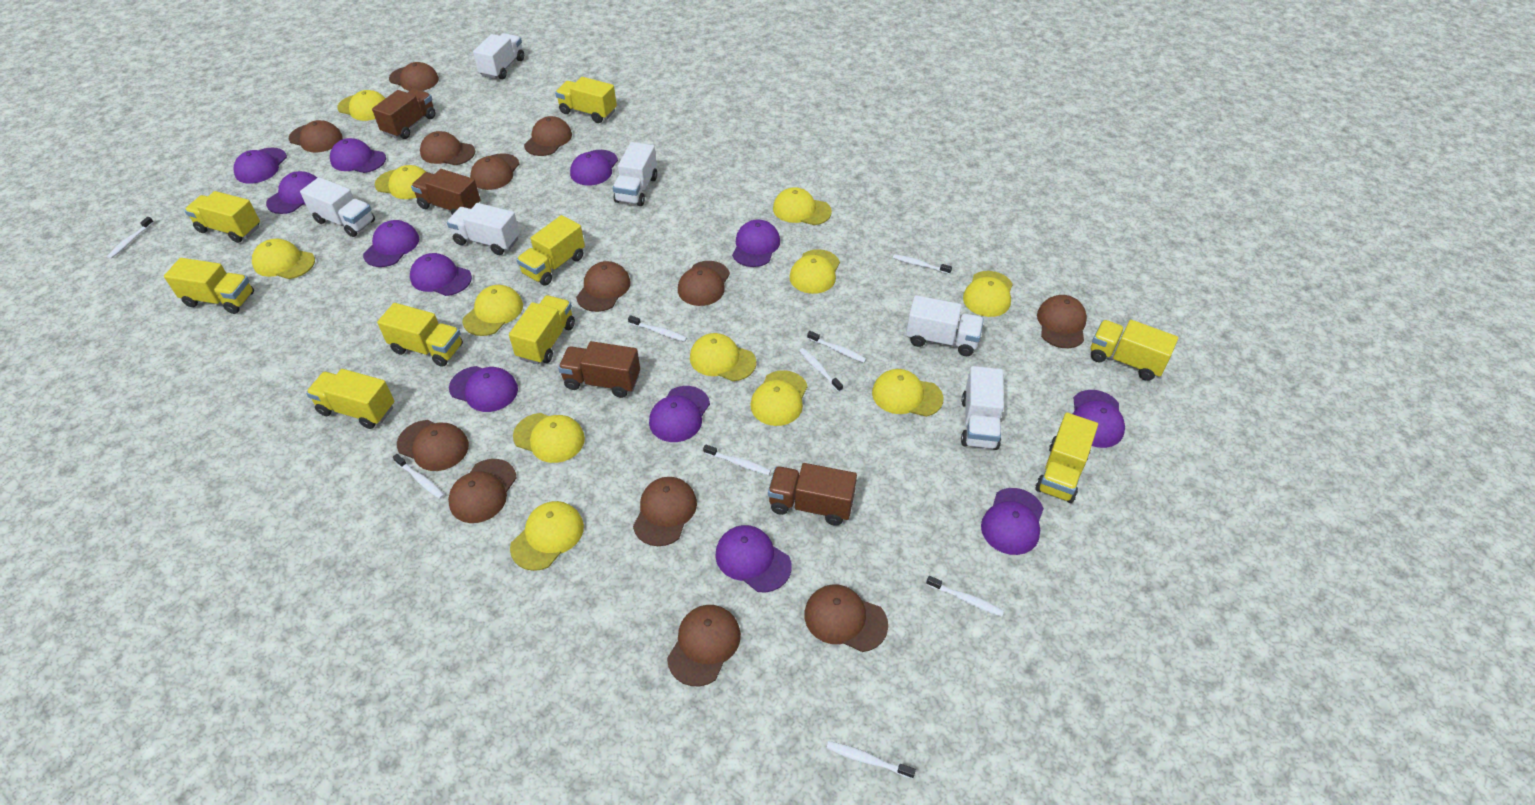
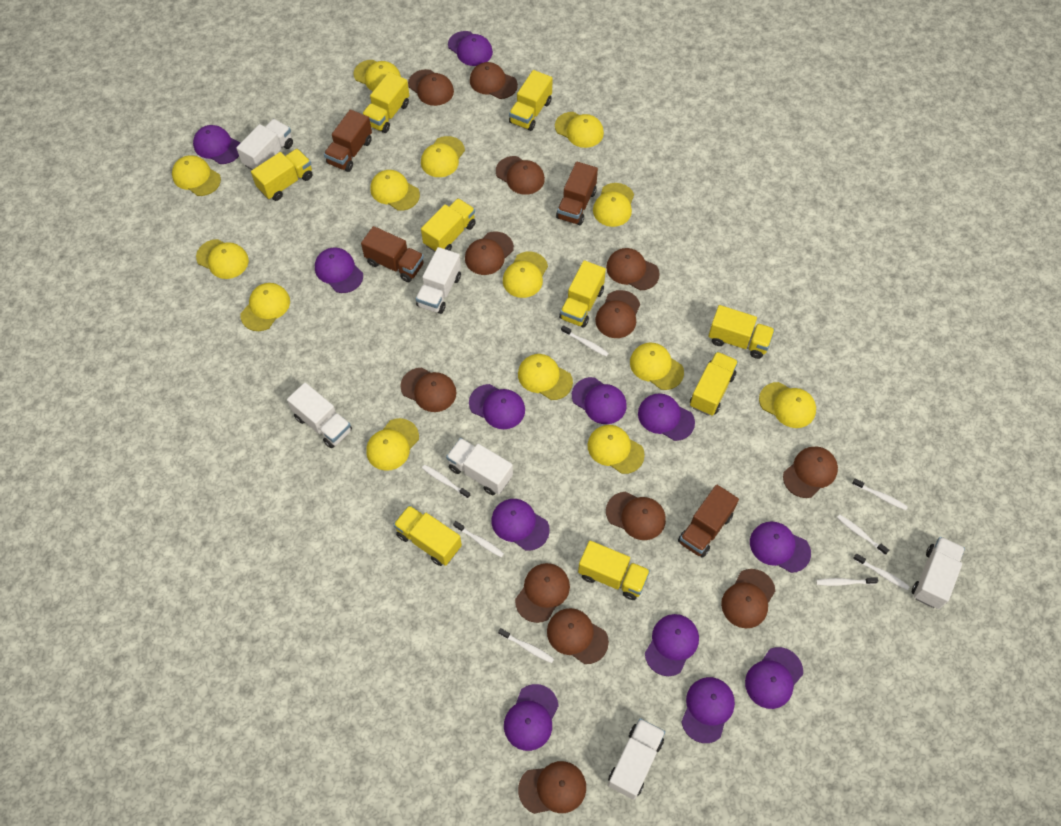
white toothbrush: 9 -> 8
yellow cap: 12 -> 14

